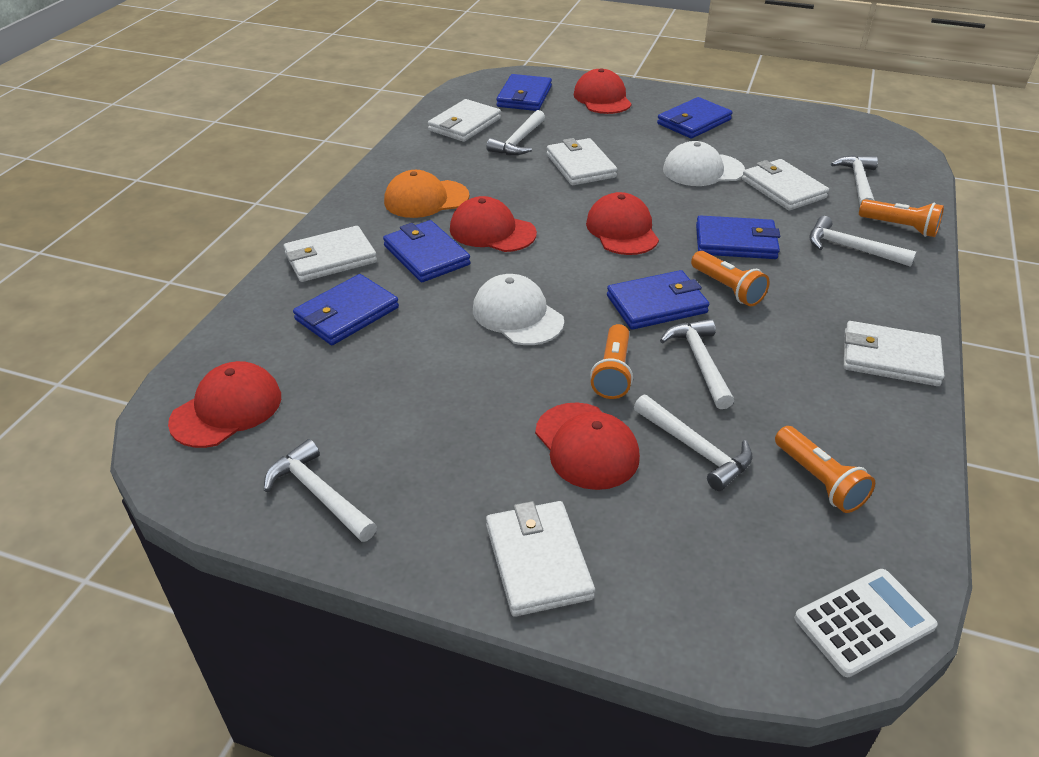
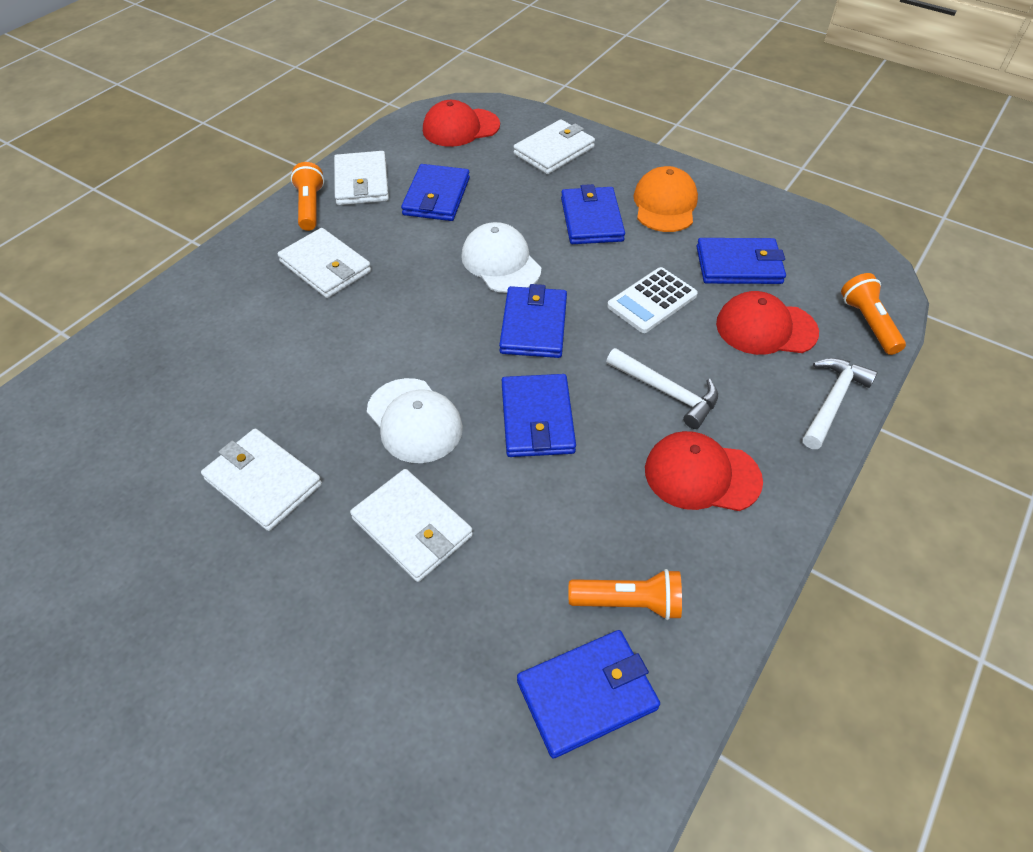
orange flashlight: 4 -> 3
red cap: 5 -> 3
white hammer: 6 -> 2
white wallet: 6 -> 5

